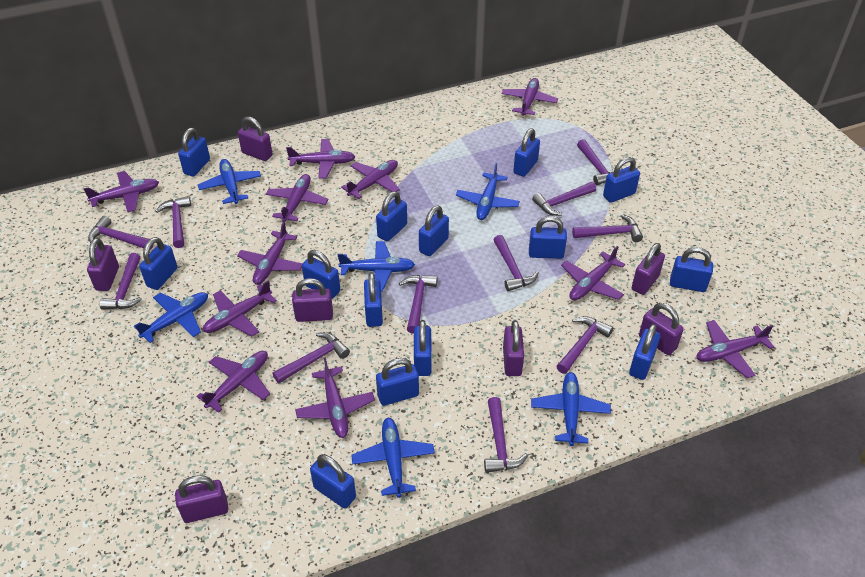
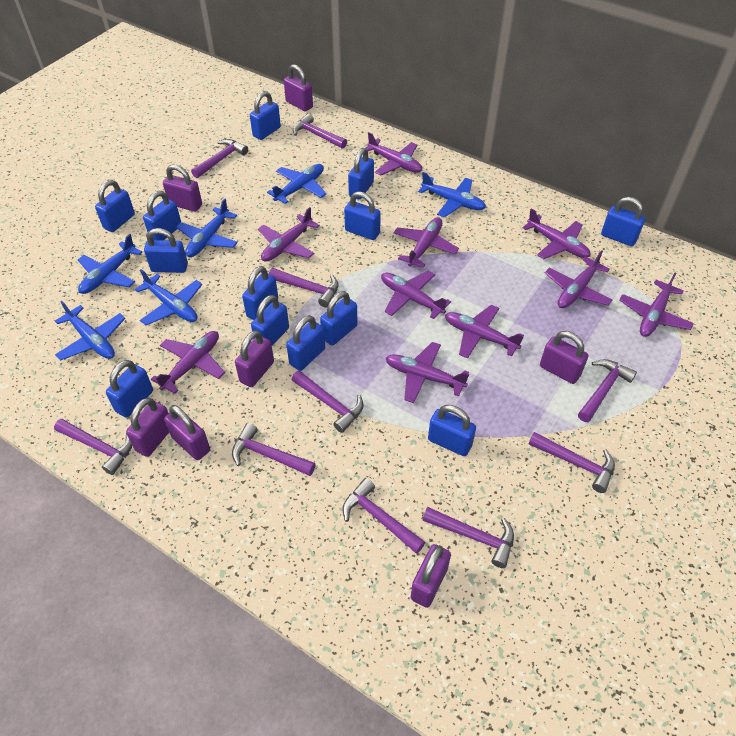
blue padlock: 14 -> 13
purple hammer: 11 -> 10
purple plane: 11 -> 10

